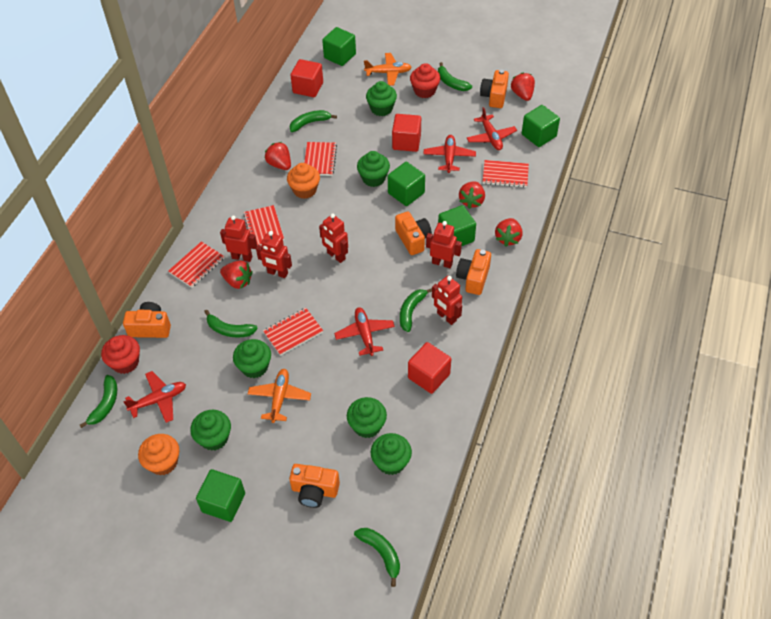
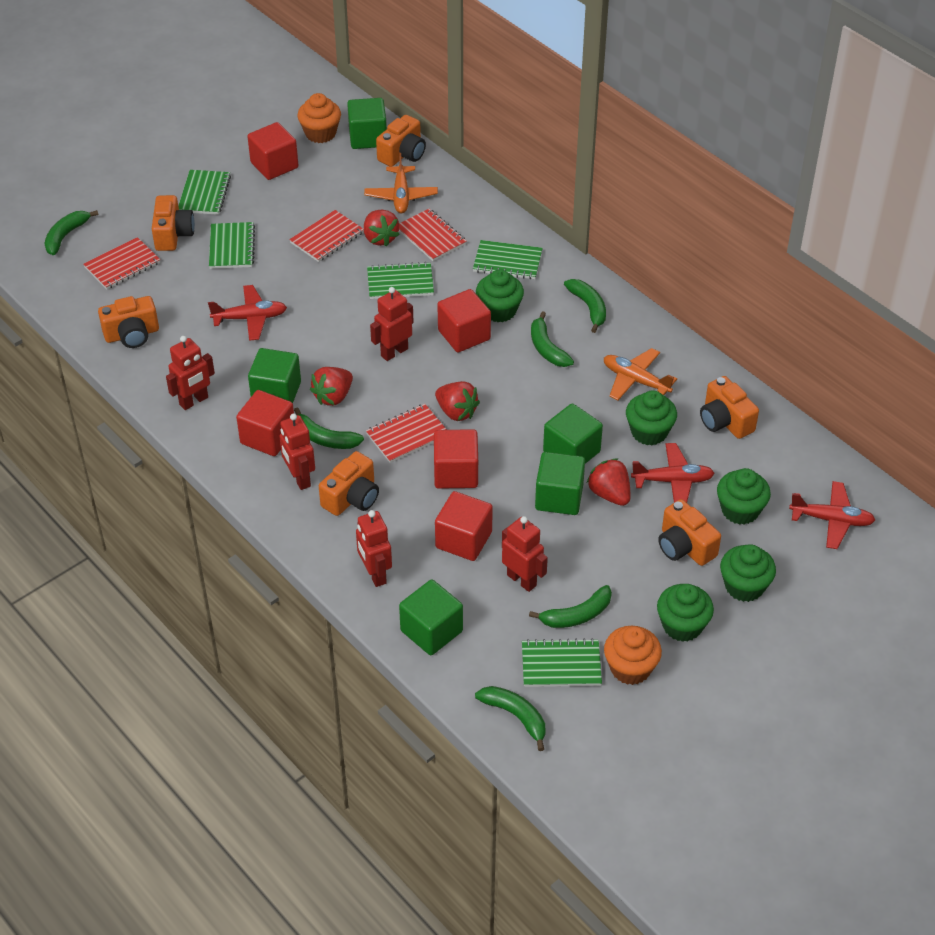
green cupcake: 6 -> 5
green notebook: 0 -> 5
orange camera: 5 -> 6
red cube: 3 -> 5
red cupcake: 2 -> 0
red notebook: 5 -> 4
red plane: 4 -> 3
red strawberry: 5 -> 4

